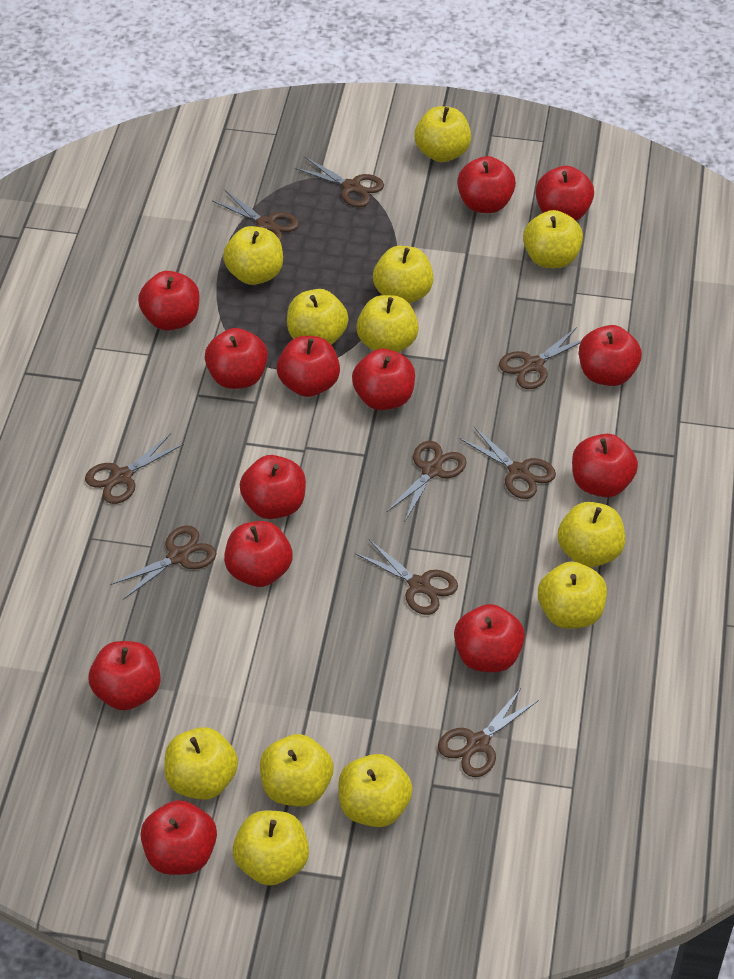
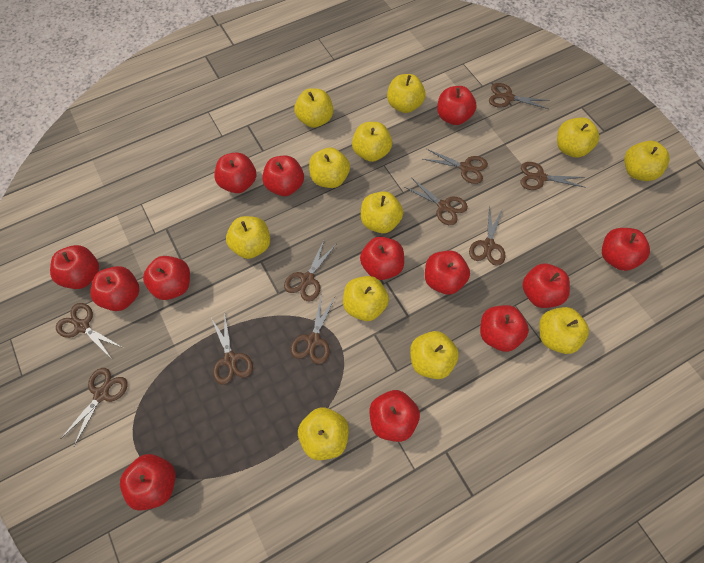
brown scissors: 9 -> 10

